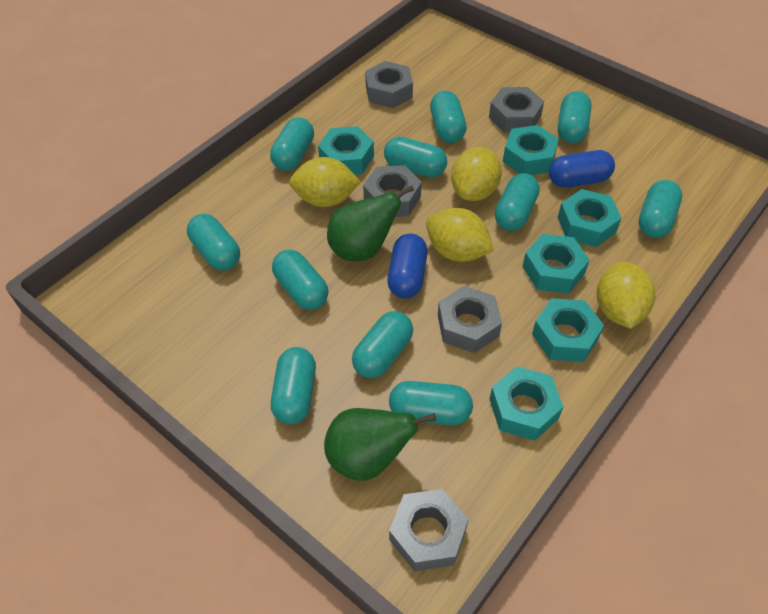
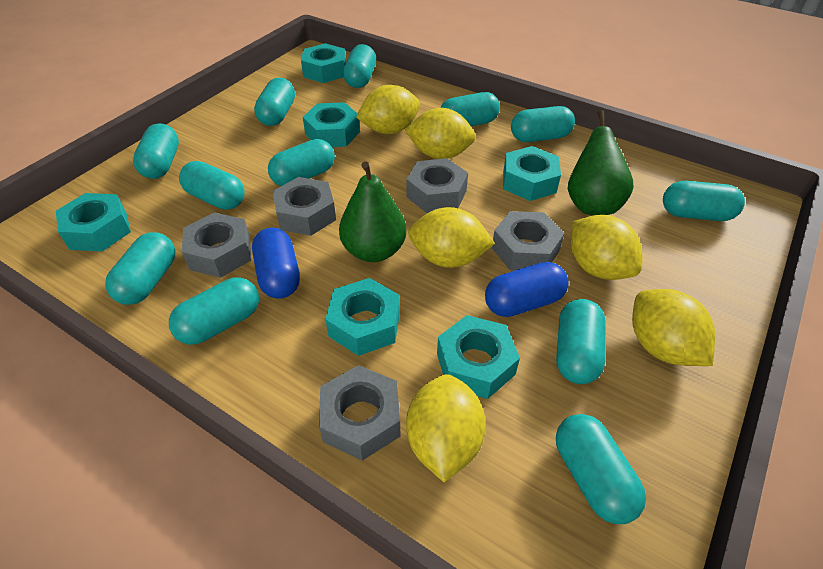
turquoise capsule: 11 -> 12
yellow lemon: 4 -> 6

